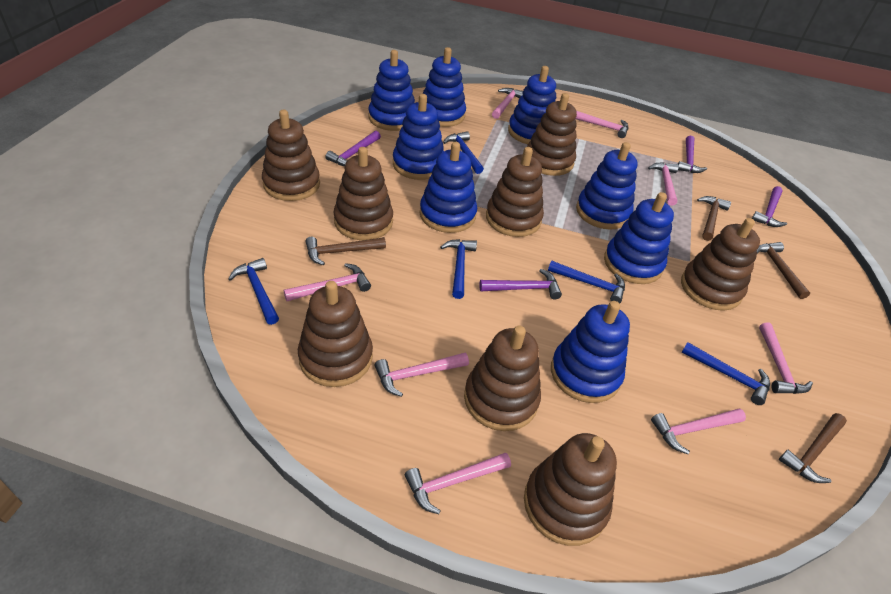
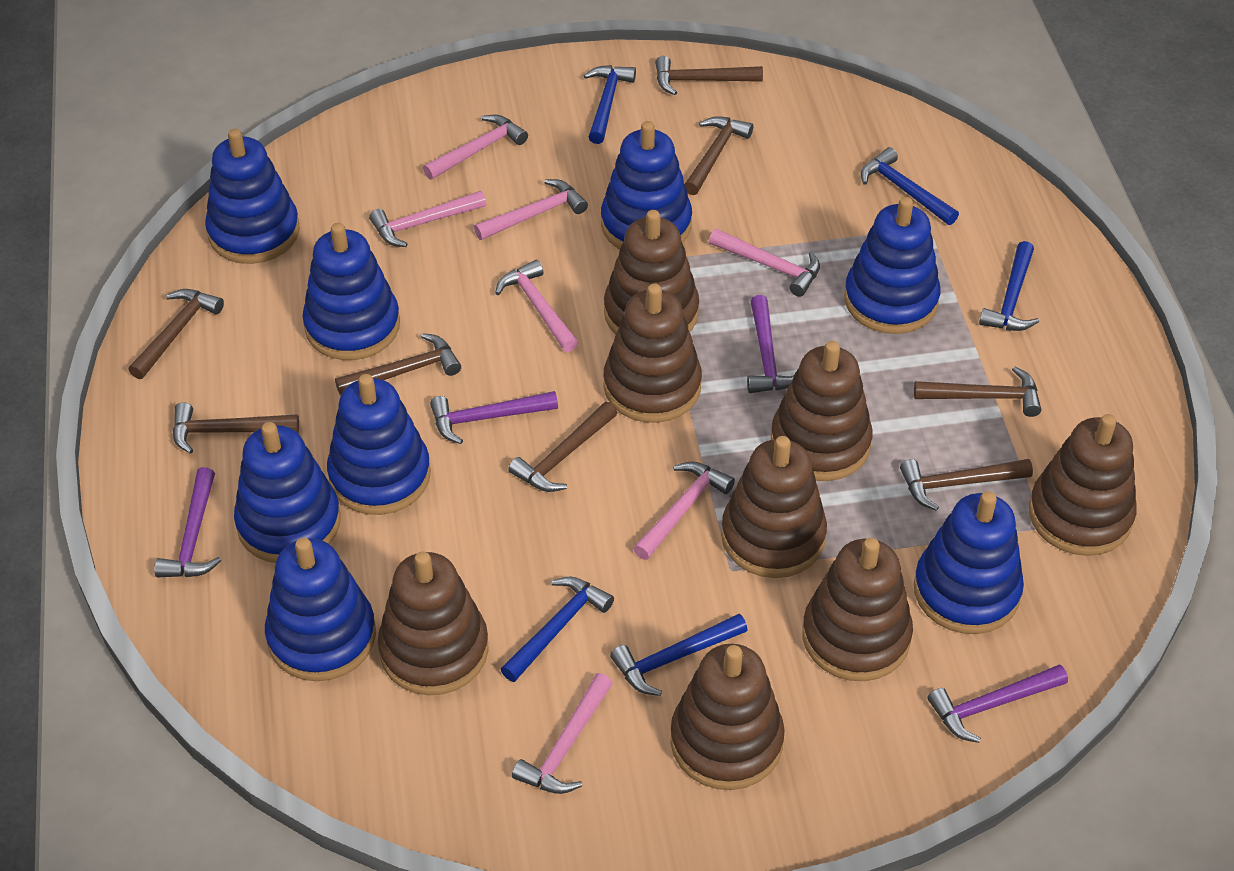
brown hammer: 4 -> 8
pink hammer: 8 -> 7

